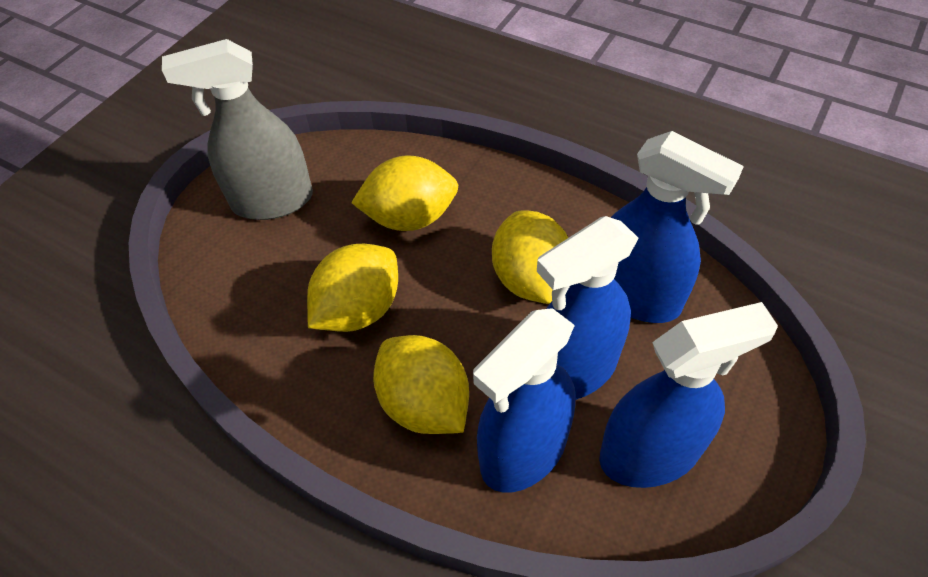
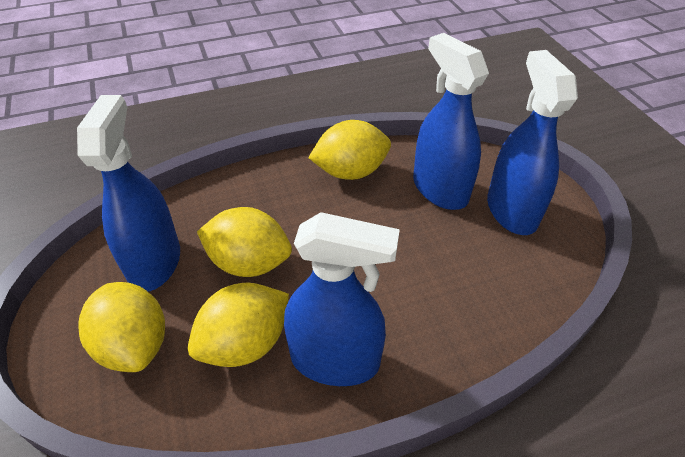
grey spray bottle: 1 -> 0

